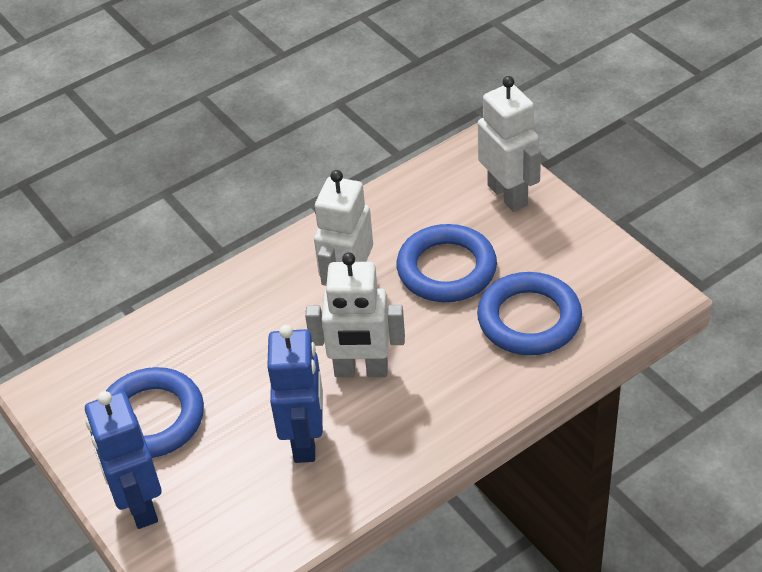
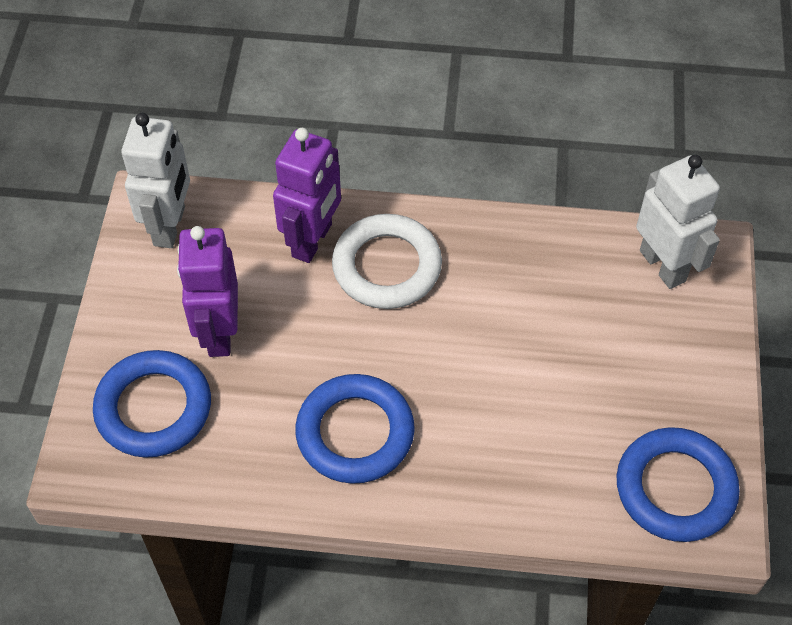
blue robot: 2 -> 0
purple robot: 0 -> 2
white ring: 0 -> 1
white robot: 3 -> 2

